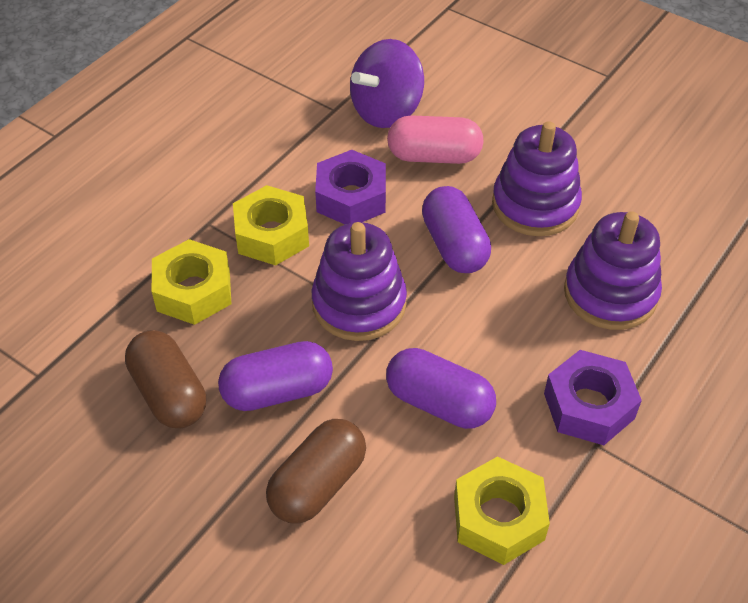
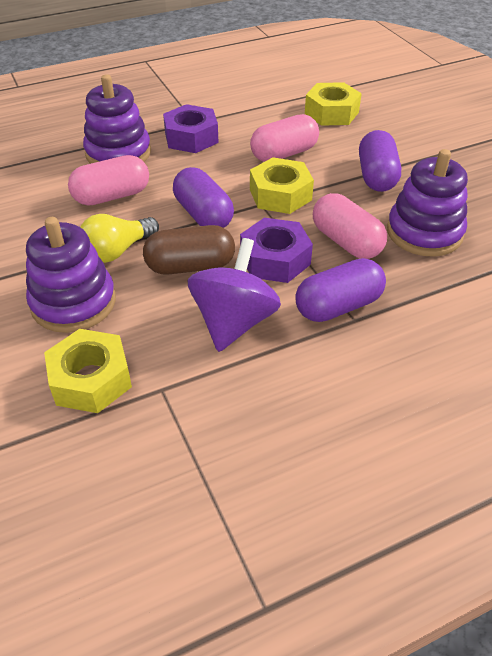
brown capsule: 2 -> 1
pink capsule: 1 -> 3
yellow light bulb: 0 -> 1

